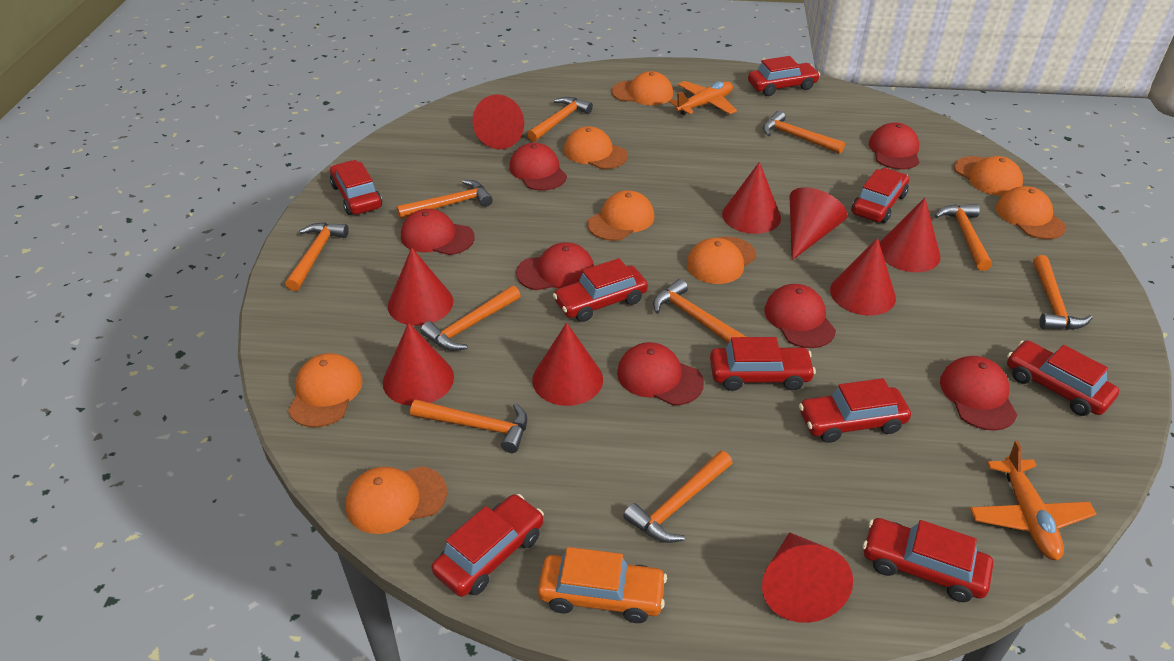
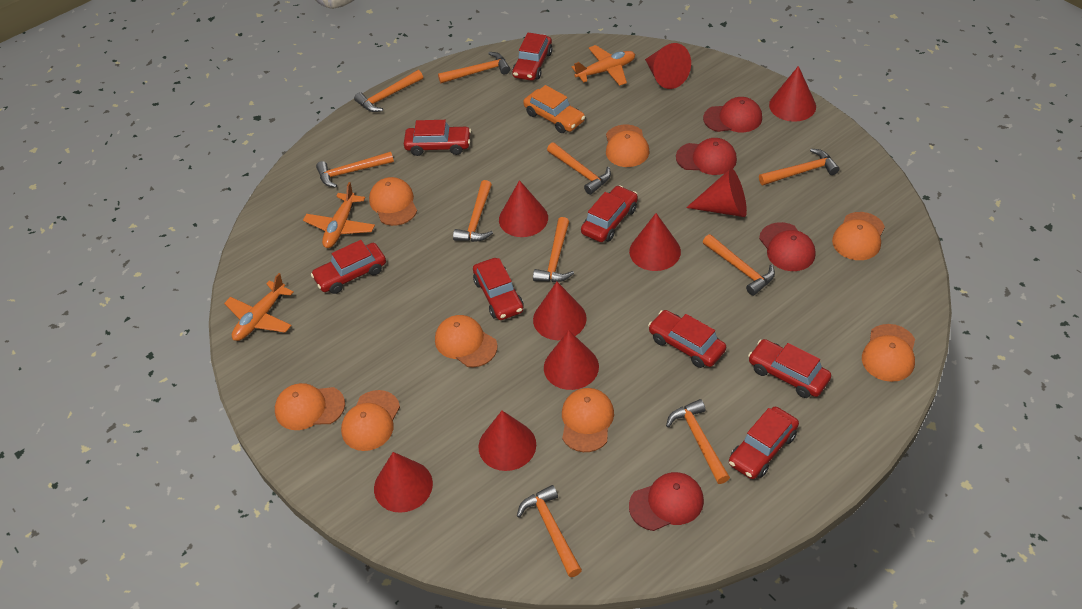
orange plane: 2 -> 3
red cap: 7 -> 4
red car: 9 -> 8

